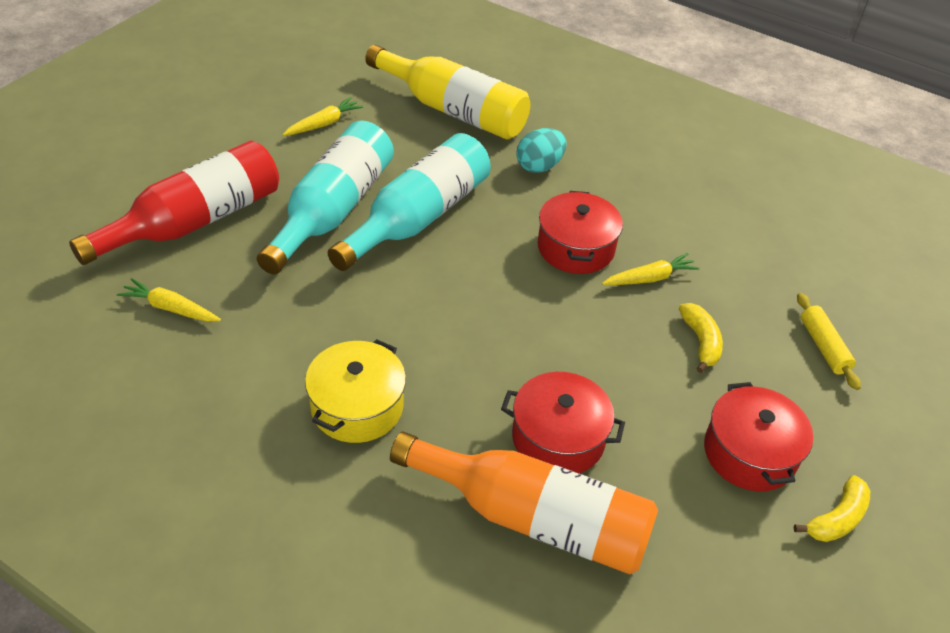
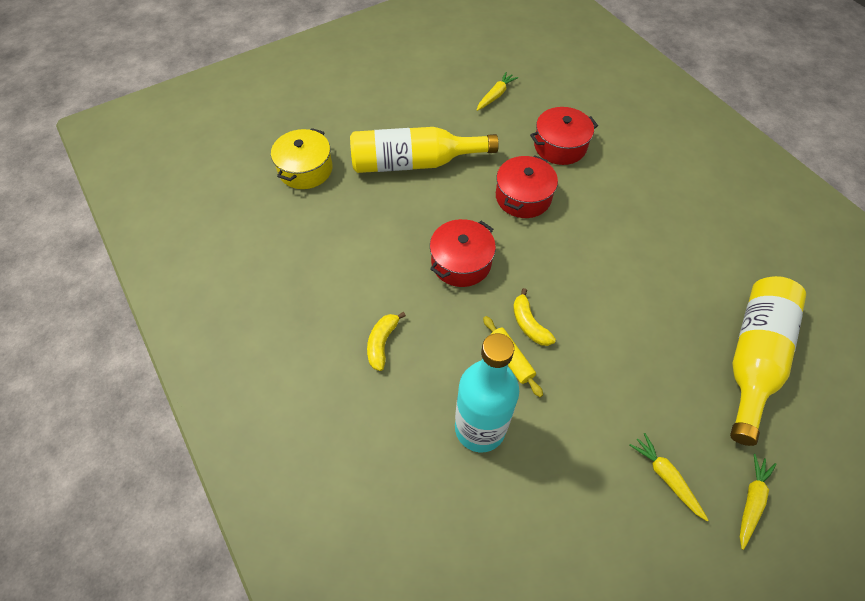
orange bottle: 1 -> 0
red bottle: 1 -> 0
turquoise bottle: 2 -> 1
turquoise egg: 1 -> 0
yellow bottle: 1 -> 2

